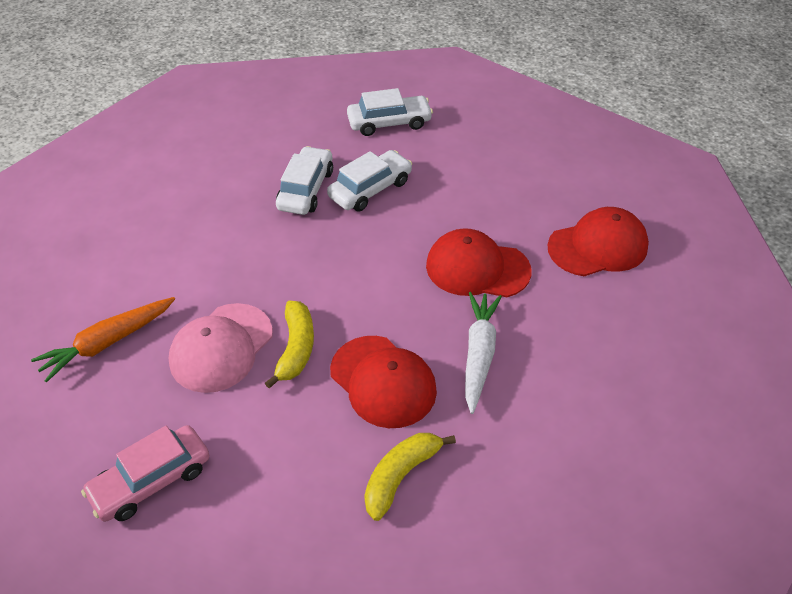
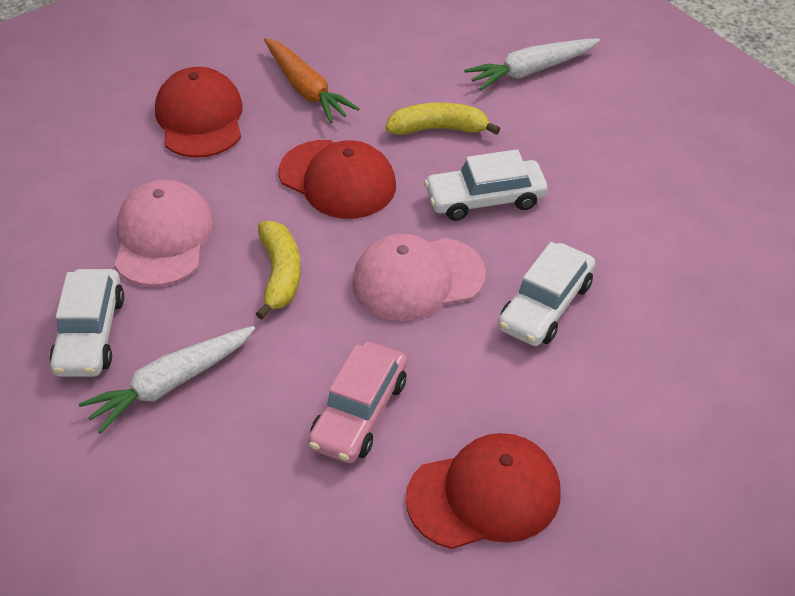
pink cap: 1 -> 2
white carrot: 1 -> 2

